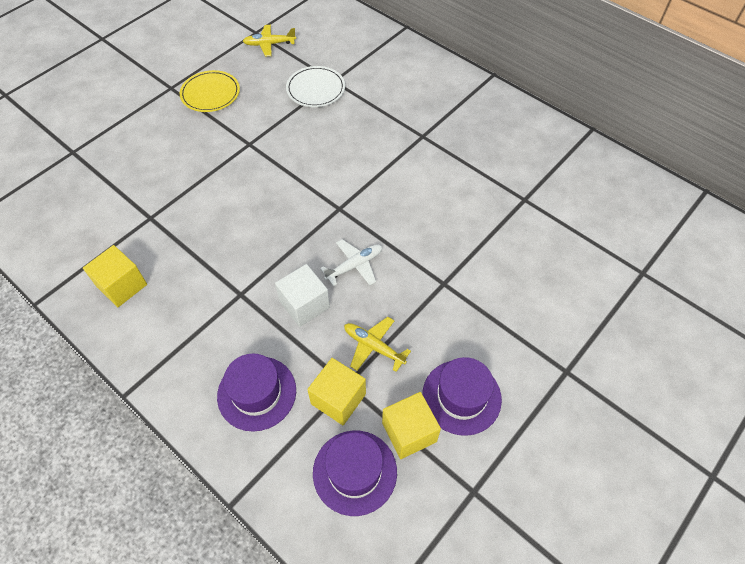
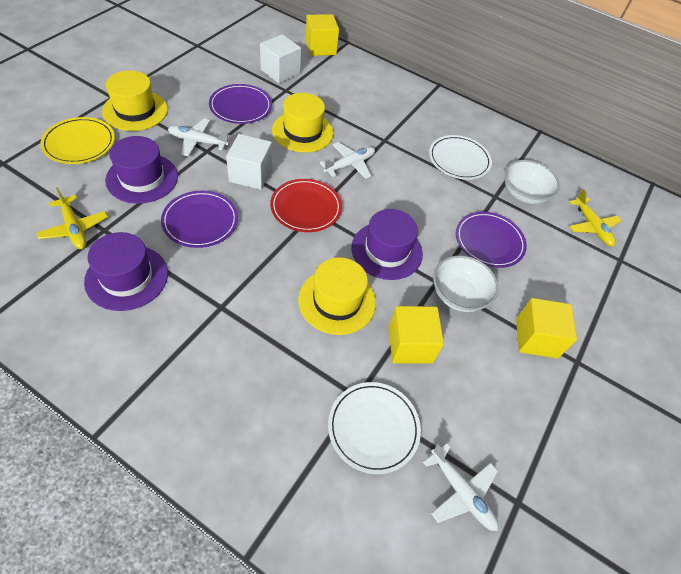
purple plate: 0 -> 3
red plate: 0 -> 1
white bowl: 0 -> 2
white cube: 1 -> 2
white plane: 1 -> 3
white plate: 1 -> 2
yellow hat: 0 -> 3

